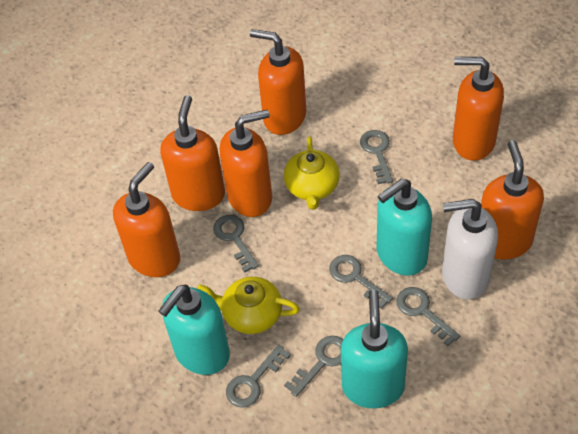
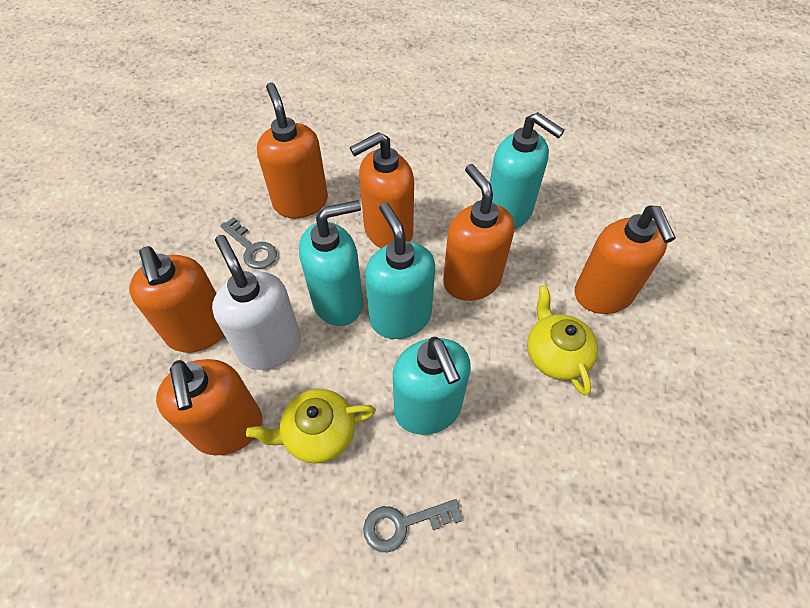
grey key: 6 -> 2
turquoise soap dispenser: 3 -> 4

